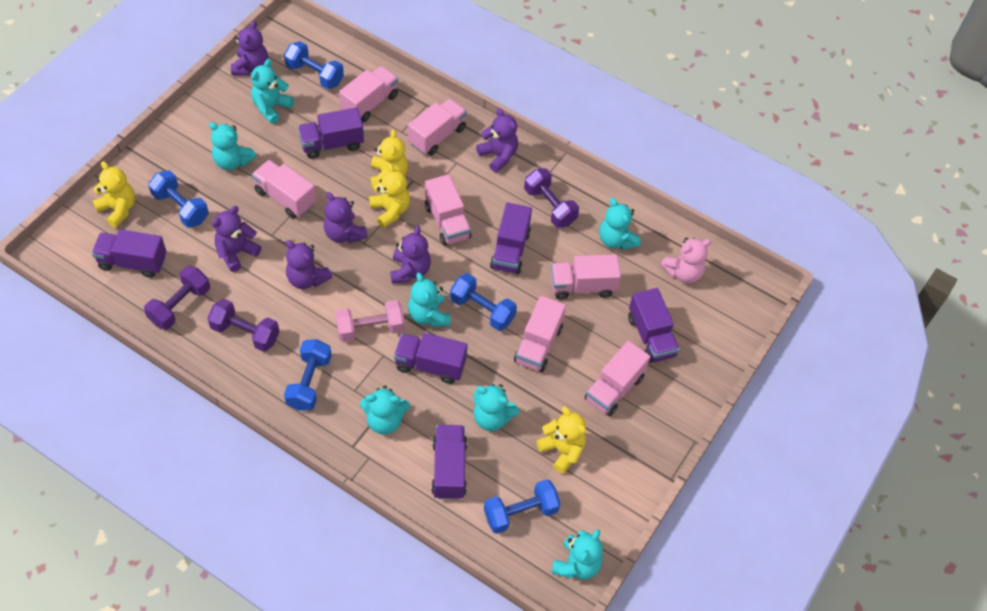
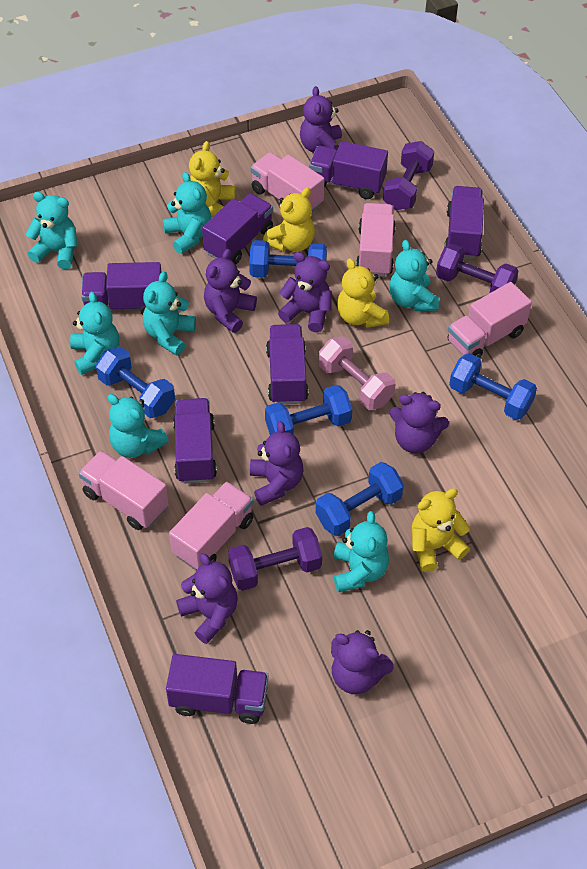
pink teddy bear: 1 -> 0
pink truck: 7 -> 5
purple teddy bear: 6 -> 7
purple truck: 6 -> 7

